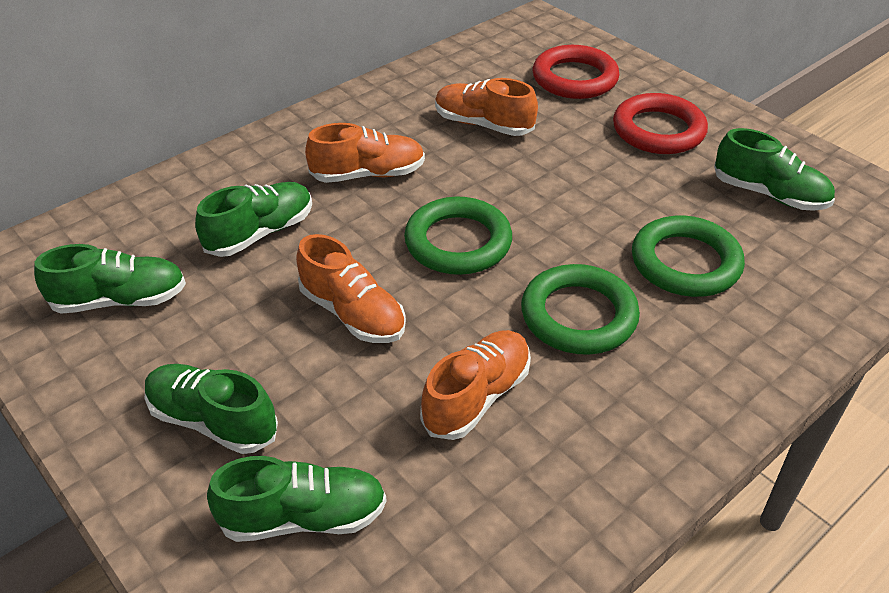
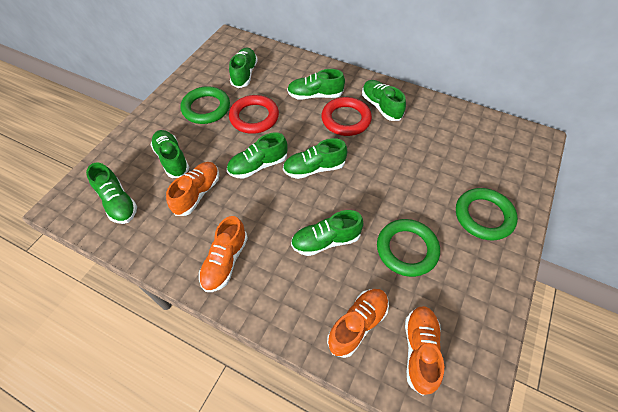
green shoe: 5 -> 8

